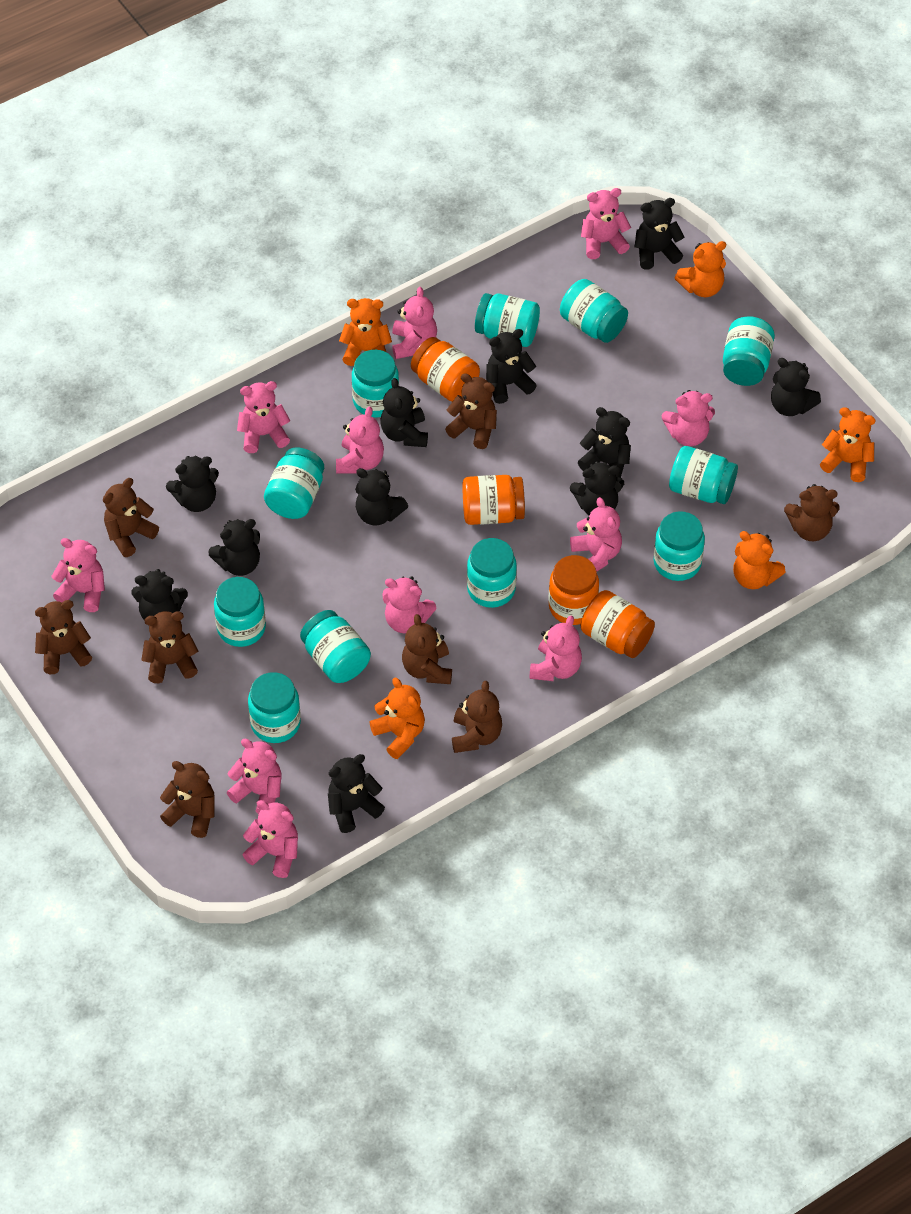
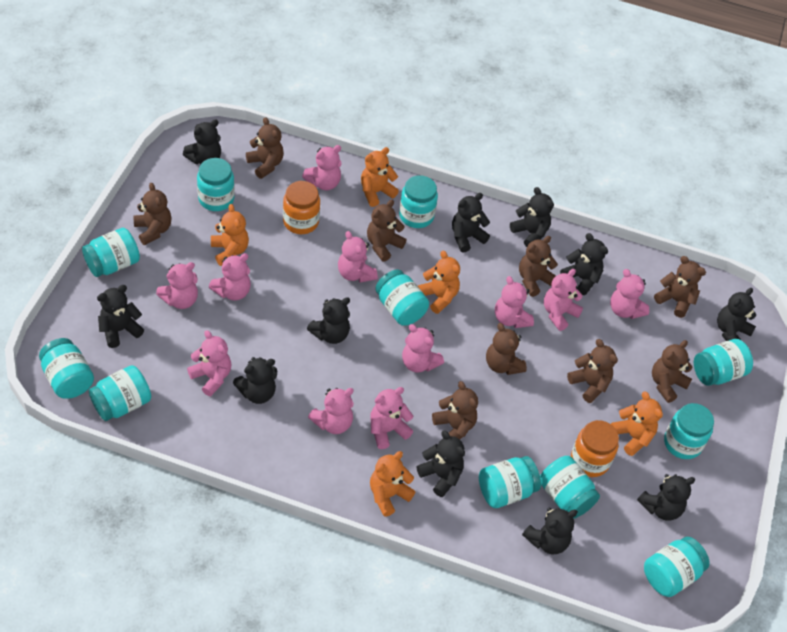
brown teddy bear: 8 -> 9
orange jar: 4 -> 2

